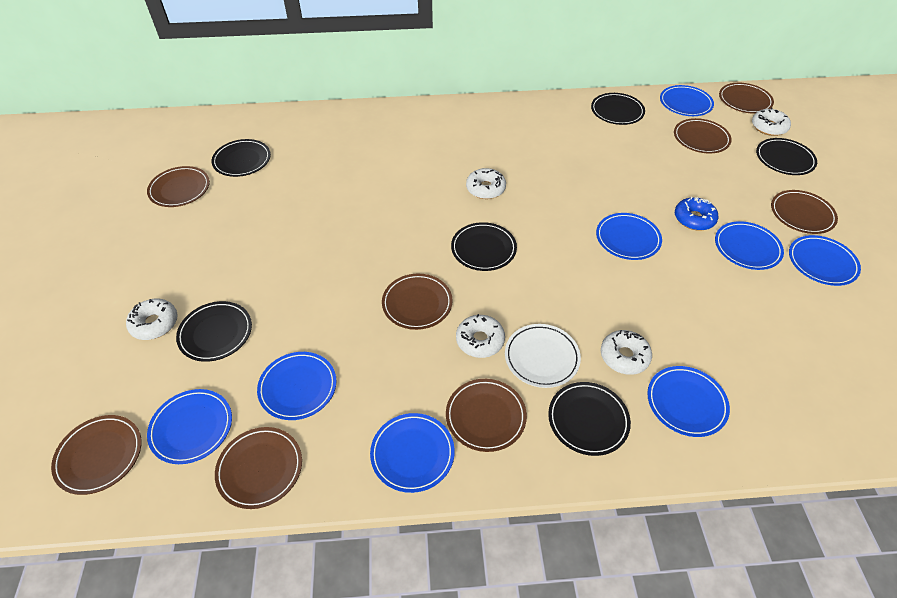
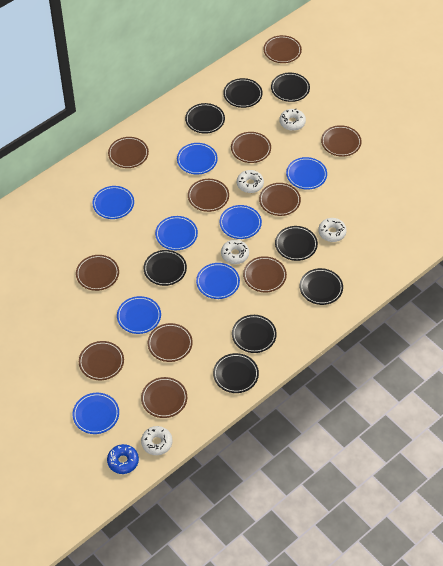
black plate: 6 -> 8
brown plate: 8 -> 11
white plate: 1 -> 0

